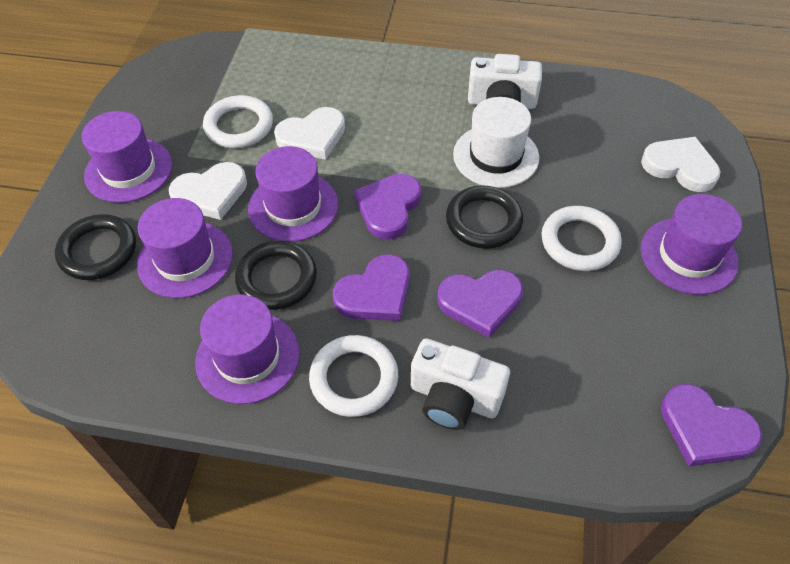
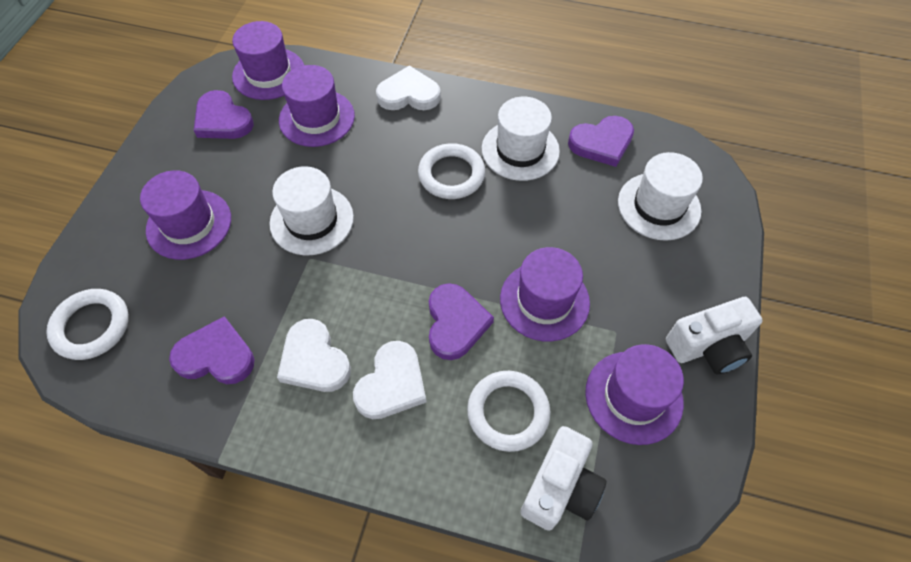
black ring: 3 -> 0
white hat: 1 -> 3

